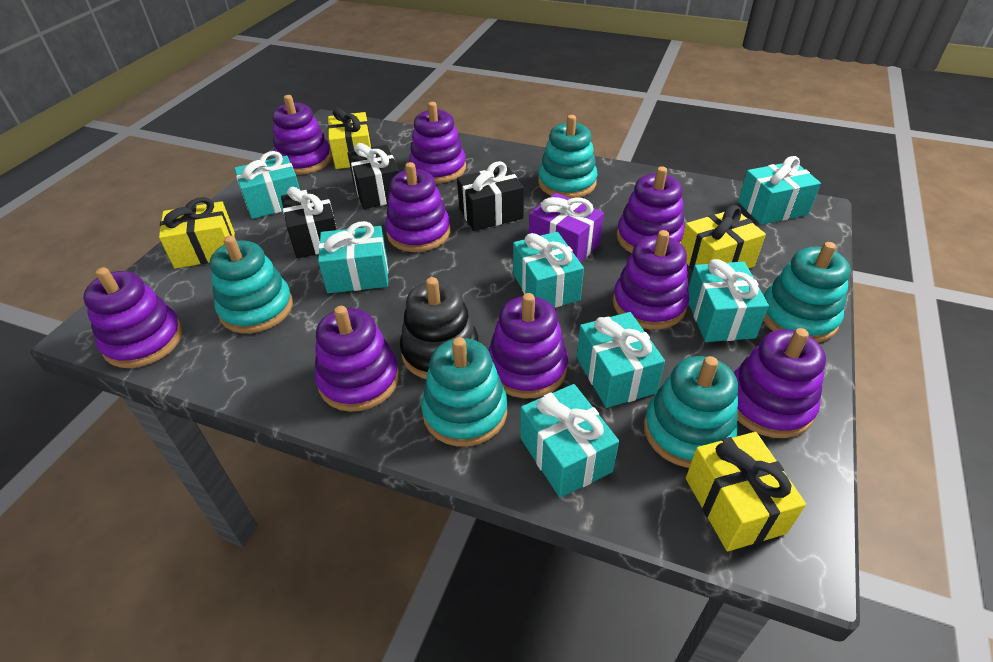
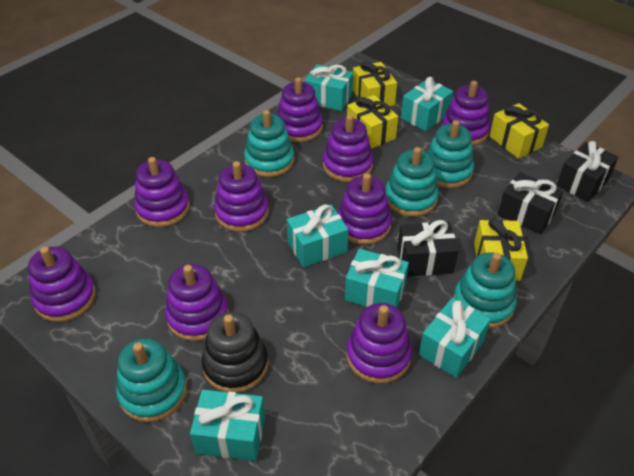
purple gift: 1 -> 0
turquoise gift: 7 -> 6

